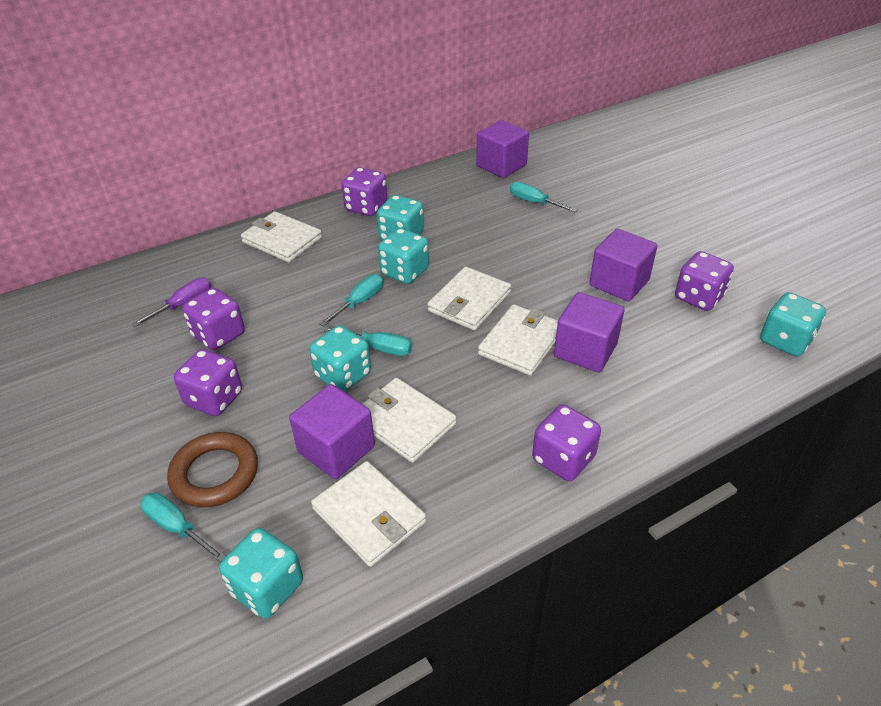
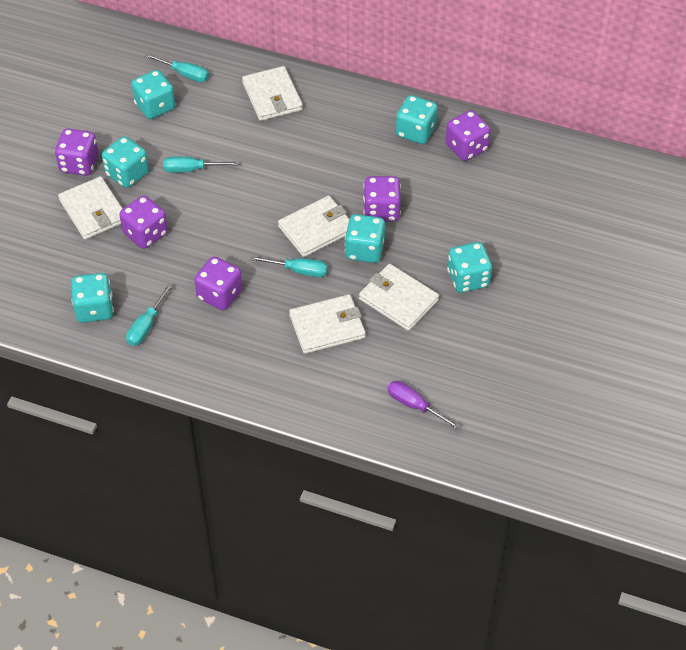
brown ring: 1 -> 0
purple cube: 4 -> 0
turquoise dice: 5 -> 6

